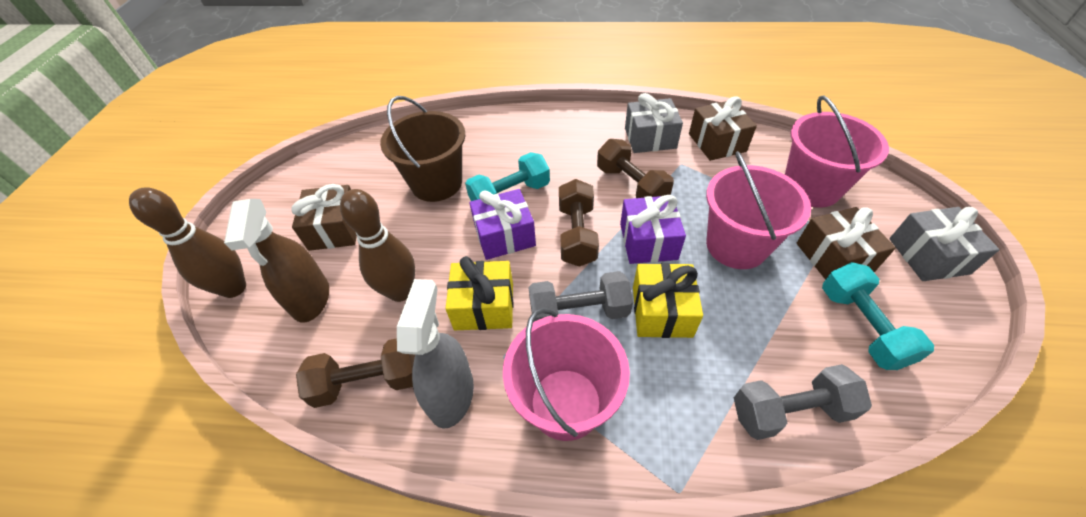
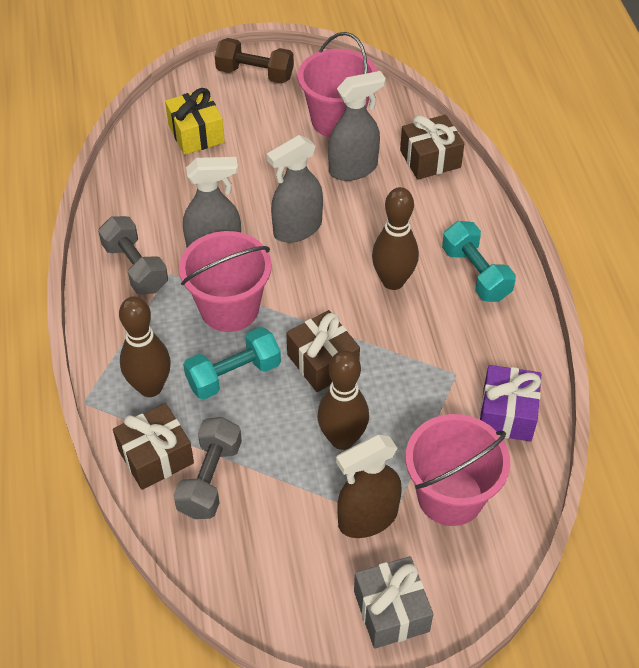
brown bowling pin: 2 -> 3
brown bucket: 1 -> 0
brown dumbbell: 3 -> 1
grey gift: 2 -> 1
grey spray bottle: 1 -> 3
purple gift: 2 -> 1
yellow gift: 2 -> 1

